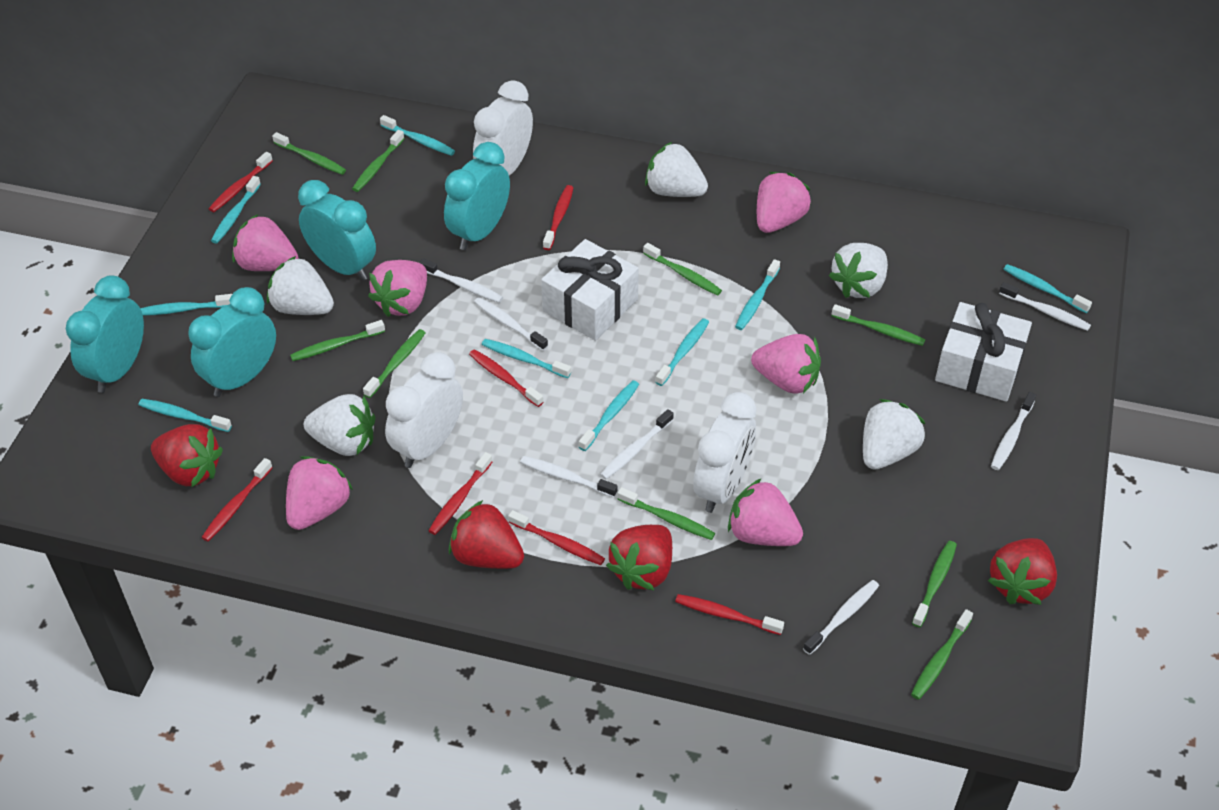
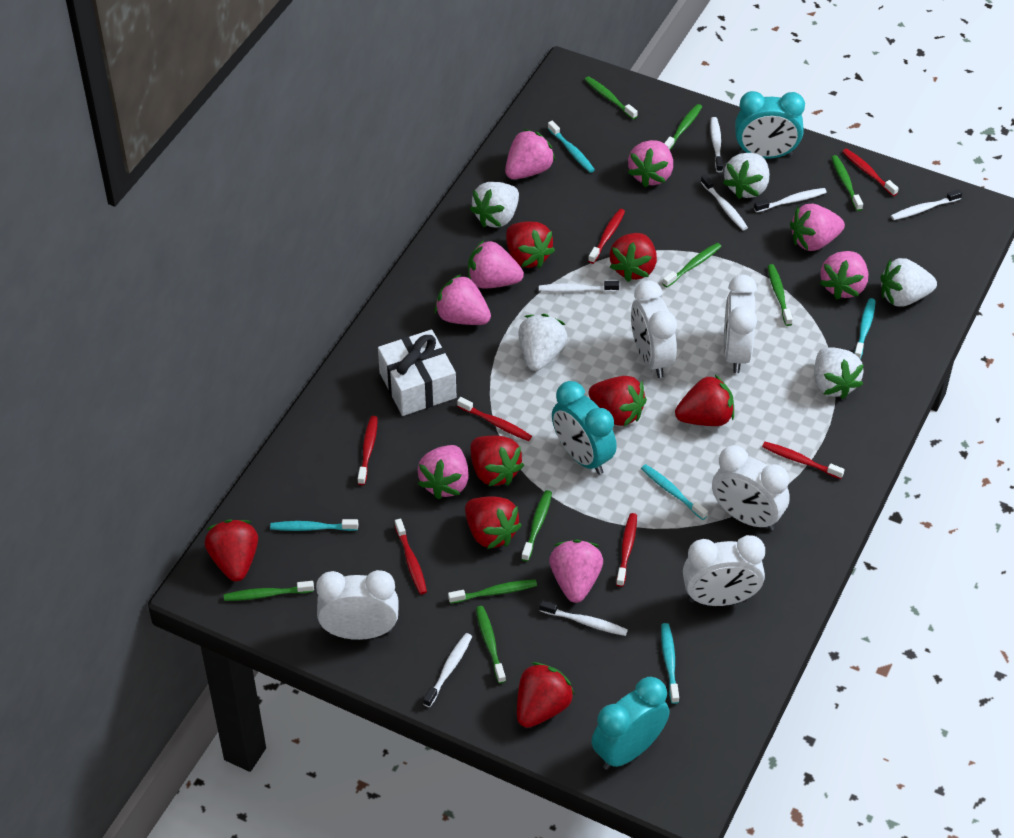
pink strawberry: 6 -> 8
red strawberry: 4 -> 8
turquoise clock: 4 -> 3
turquoise toothbrush: 9 -> 5
white clock: 3 -> 5
white gift: 2 -> 1

